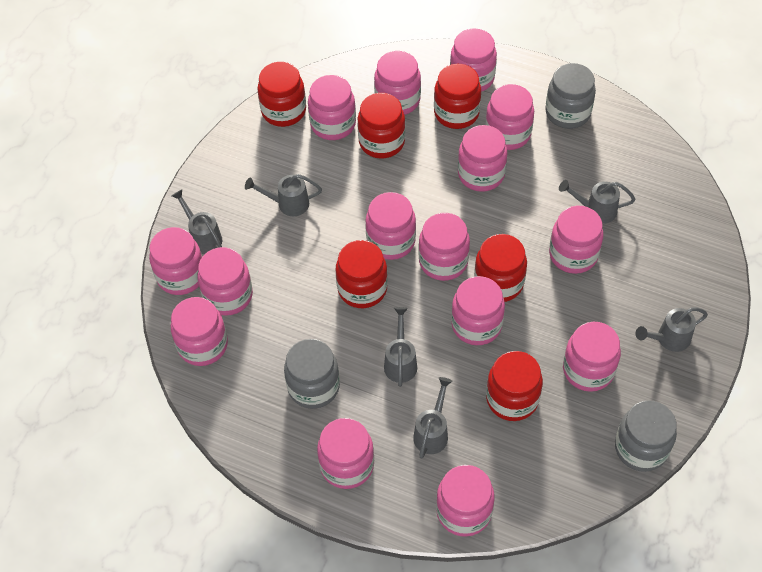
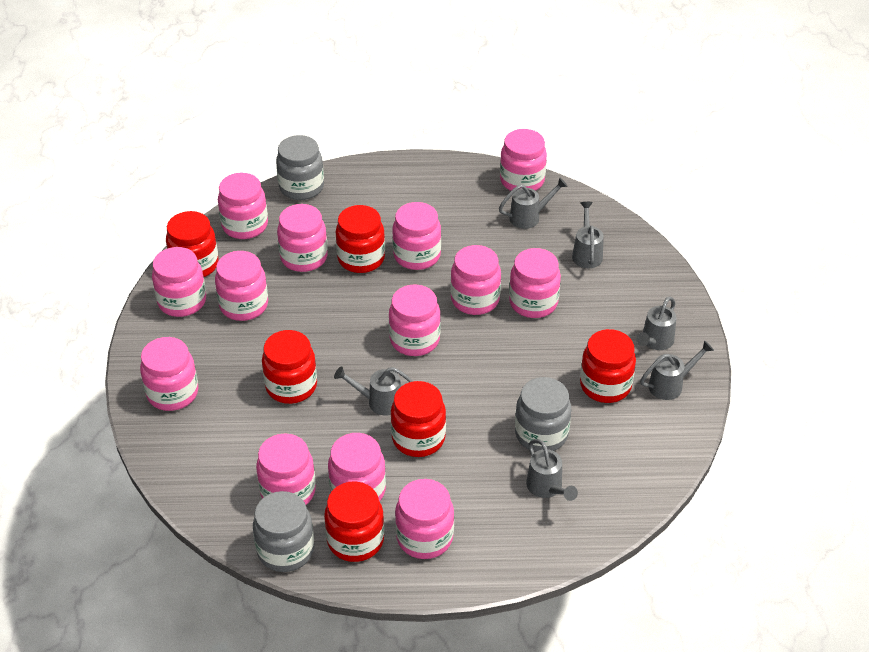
pink jar: 15 -> 13

